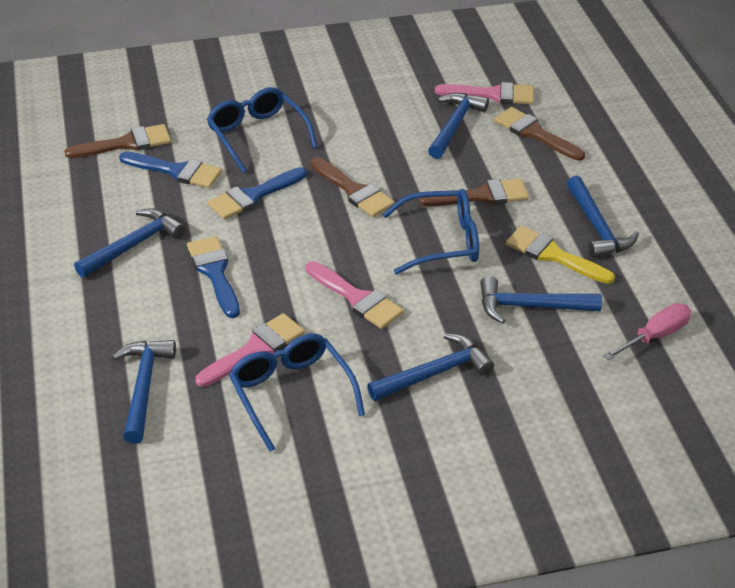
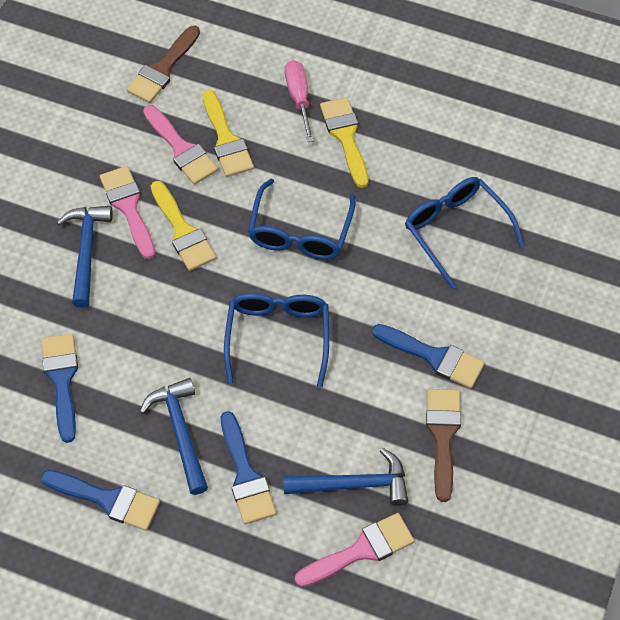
blue brush: 3 -> 4
blue hammer: 6 -> 3
brown brush: 4 -> 2
yellow brush: 1 -> 3

